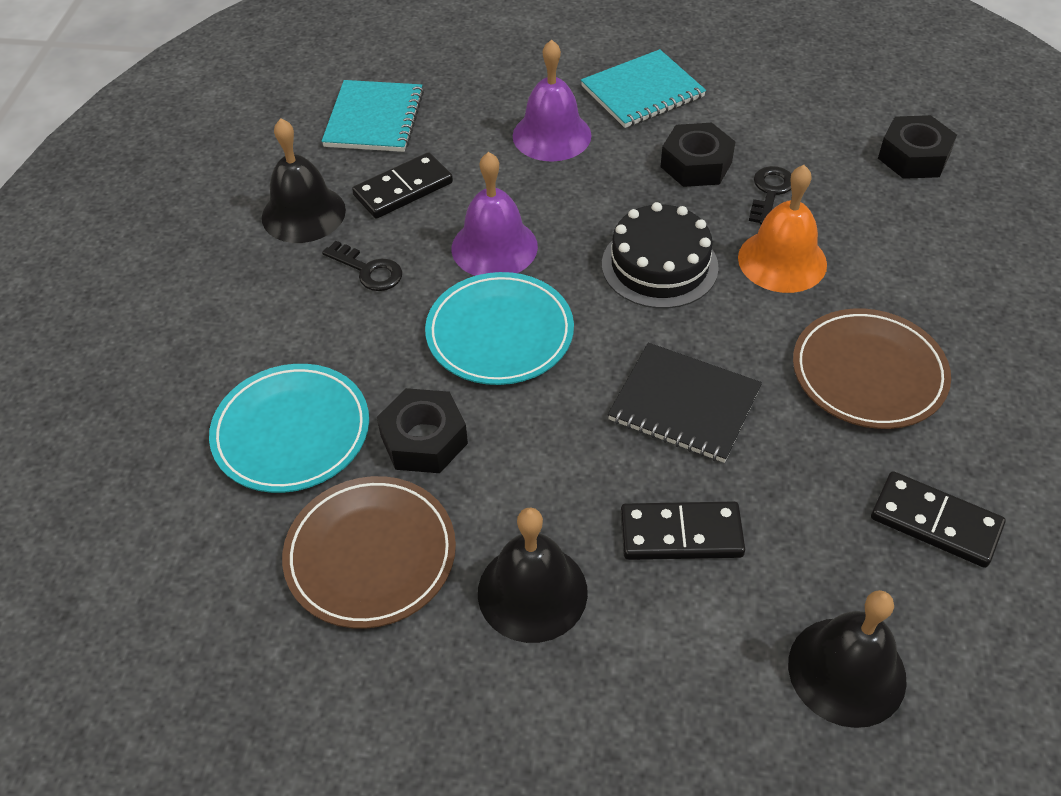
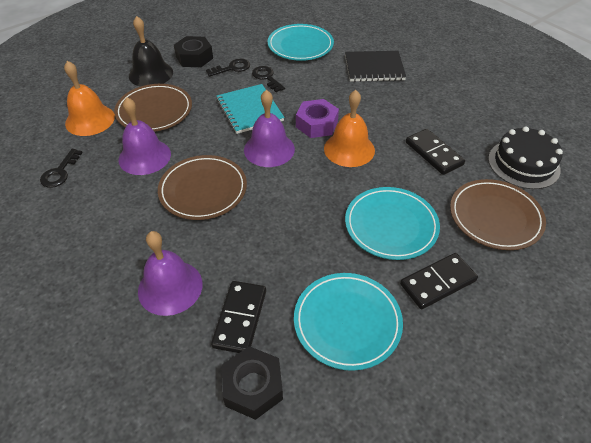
black bell: 3 -> 1
black key: 2 -> 3
black nut: 3 -> 2
brown plate: 2 -> 3
orange bell: 1 -> 2
purple bell: 2 -> 3
purple nut: 0 -> 1
turquoise notebook: 2 -> 1
turquoise plate: 2 -> 3

